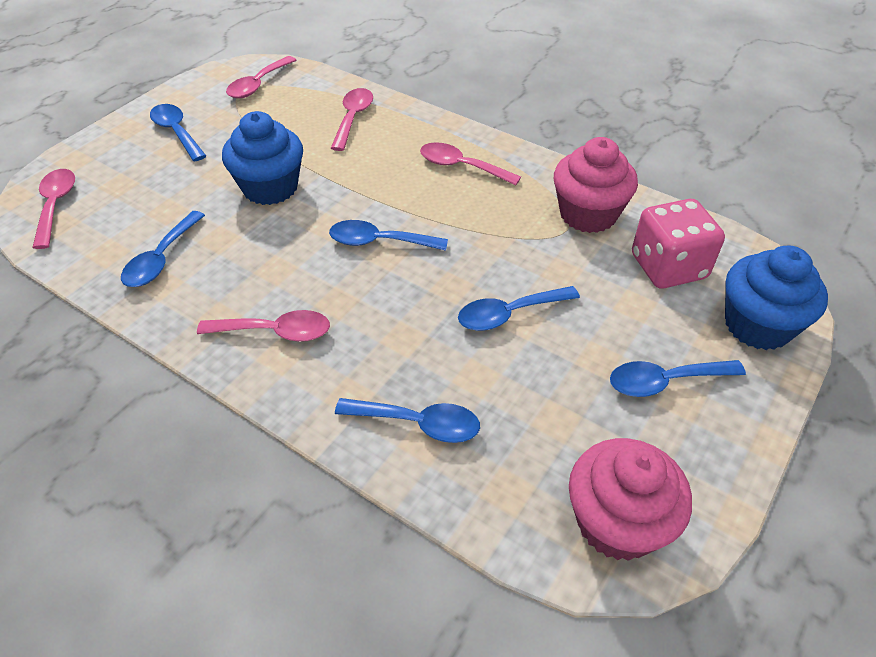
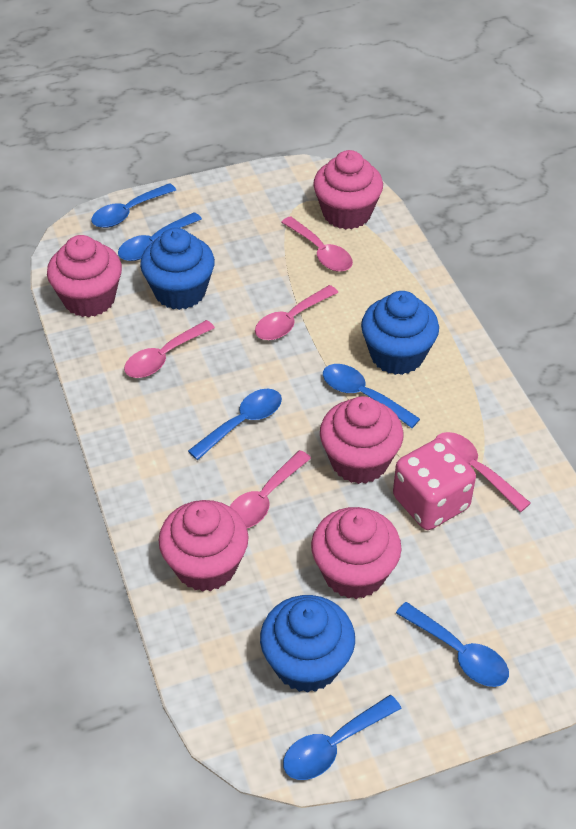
blue cupcake: 2 -> 3
pink cupcake: 2 -> 5

